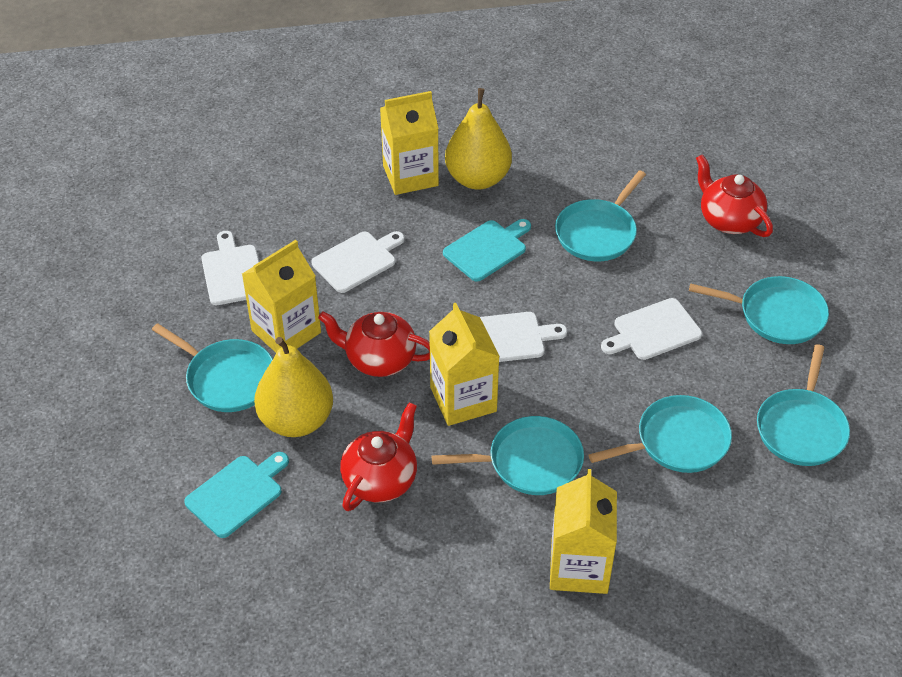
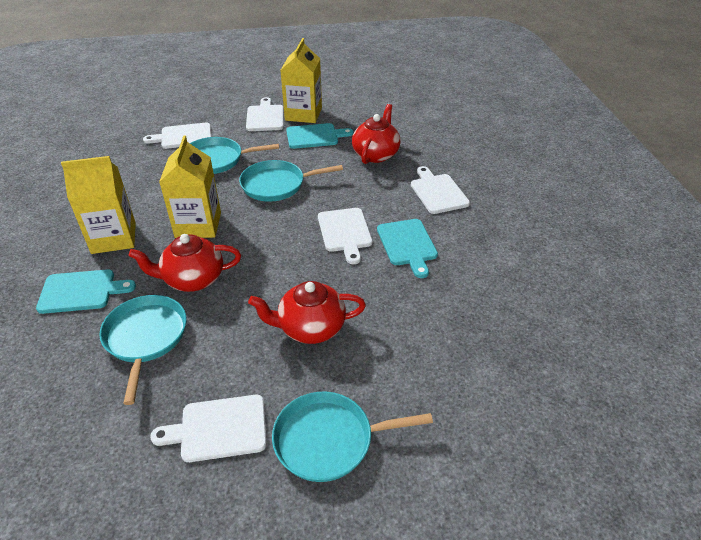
turquoise cutting board: 2 -> 3
turquoise pan: 6 -> 4
white cutting board: 4 -> 5
yellow carton: 4 -> 3
yellow pear: 2 -> 0

